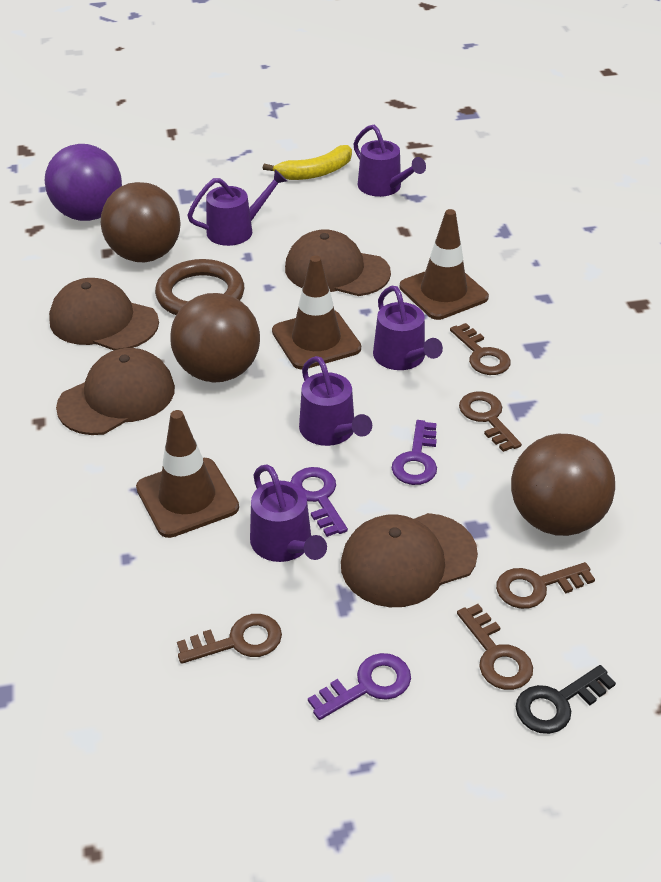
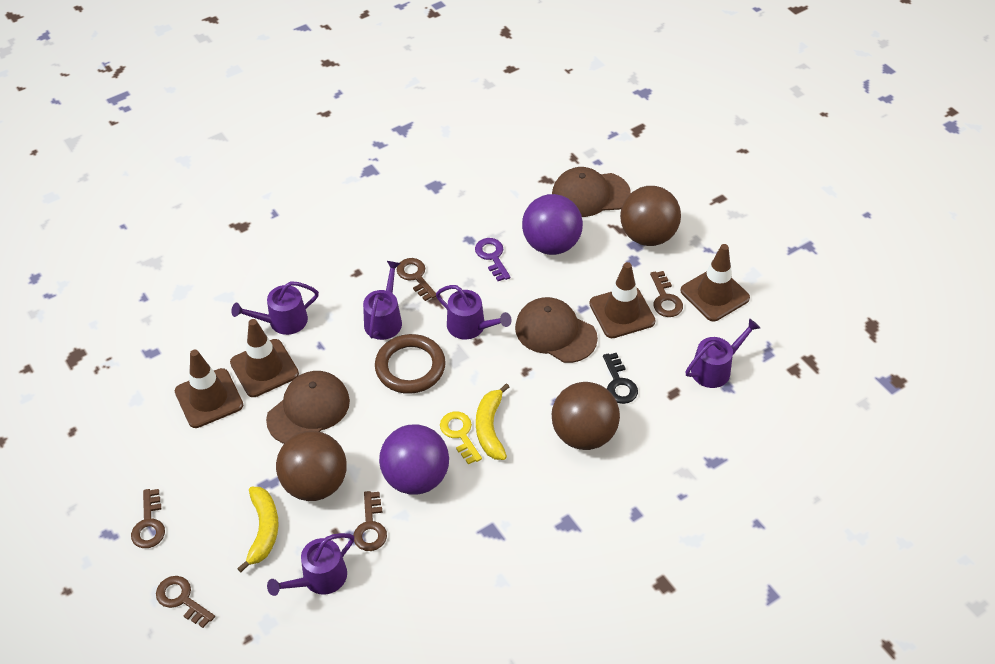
brown cap: 4 -> 3
brown traffic cone: 3 -> 4
purple ball: 1 -> 2
purple key: 3 -> 1
yellow banana: 1 -> 2
yellow key: 0 -> 1

